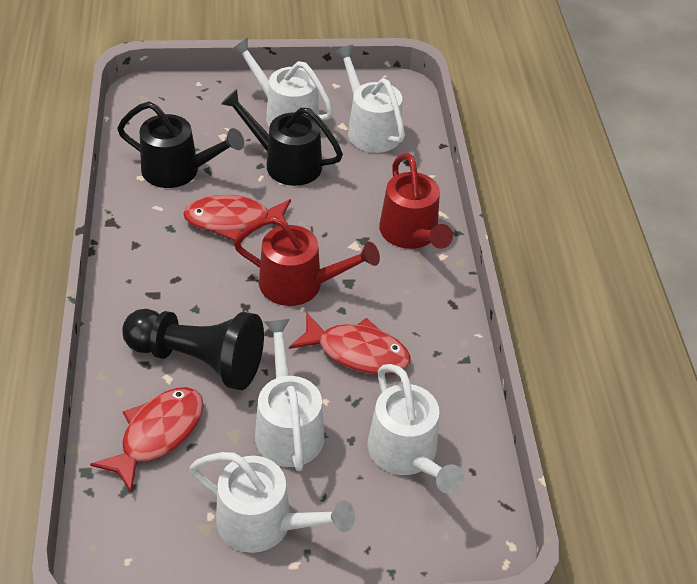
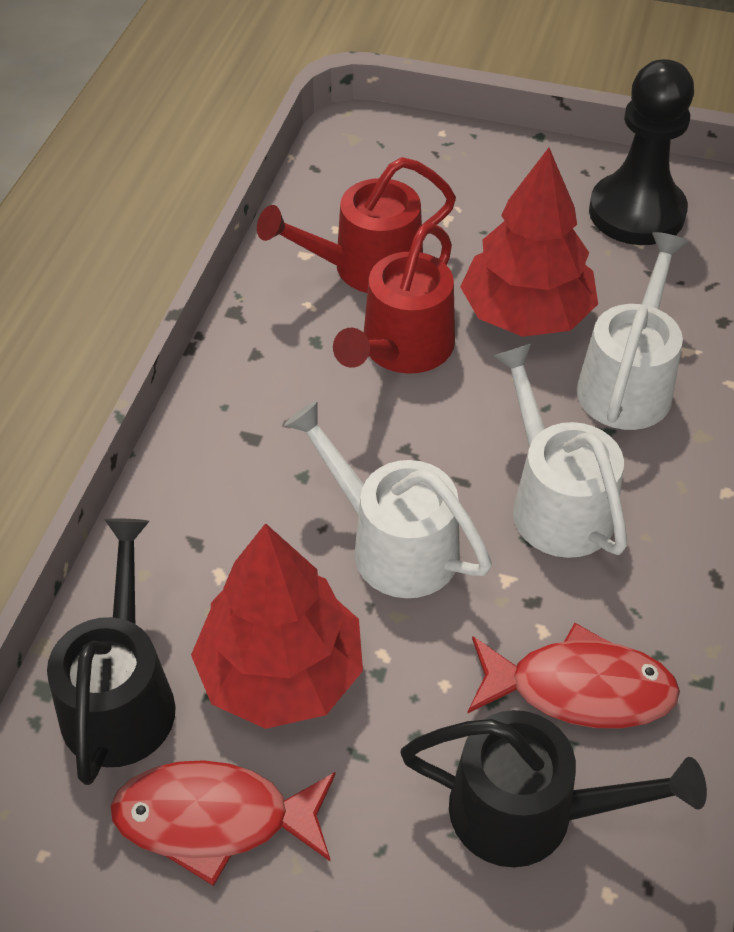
red fish: 3 -> 2
red tree: 0 -> 2
white watering can: 5 -> 3

